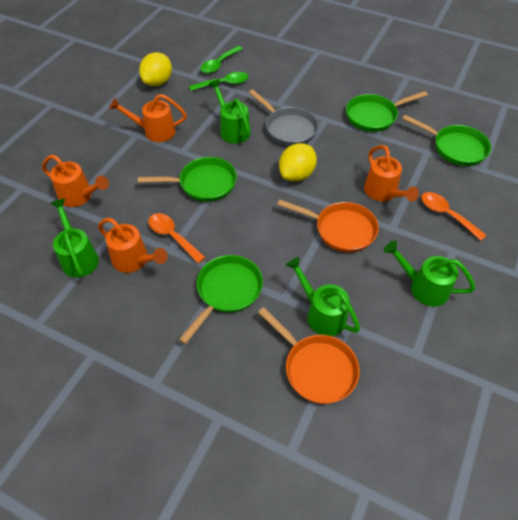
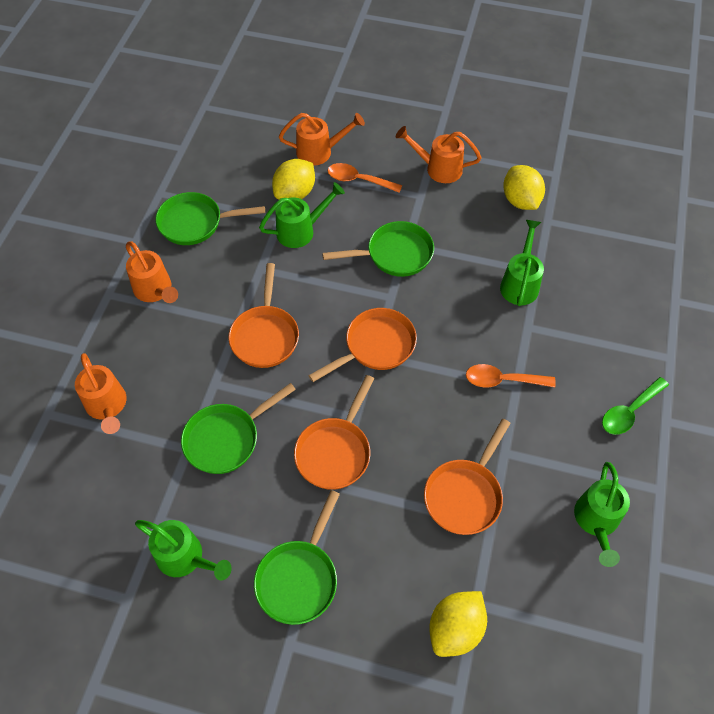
green spoon: 2 -> 1
grey pan: 1 -> 0
orange pan: 2 -> 4
yellow lemon: 2 -> 3

